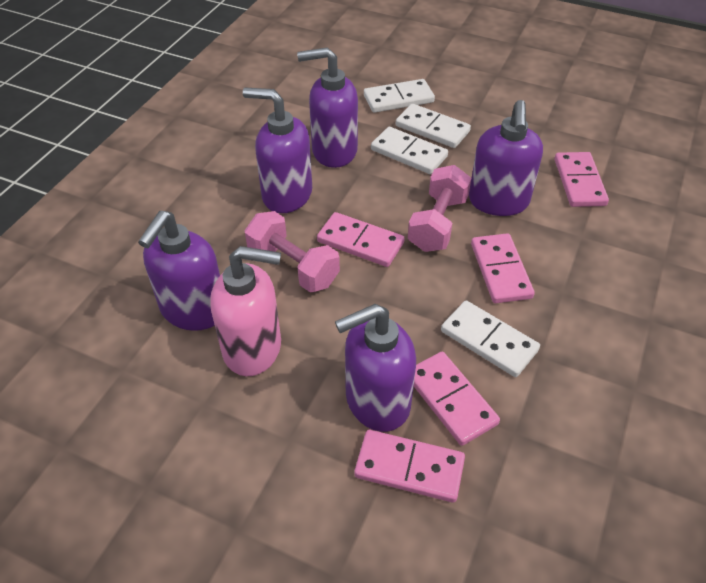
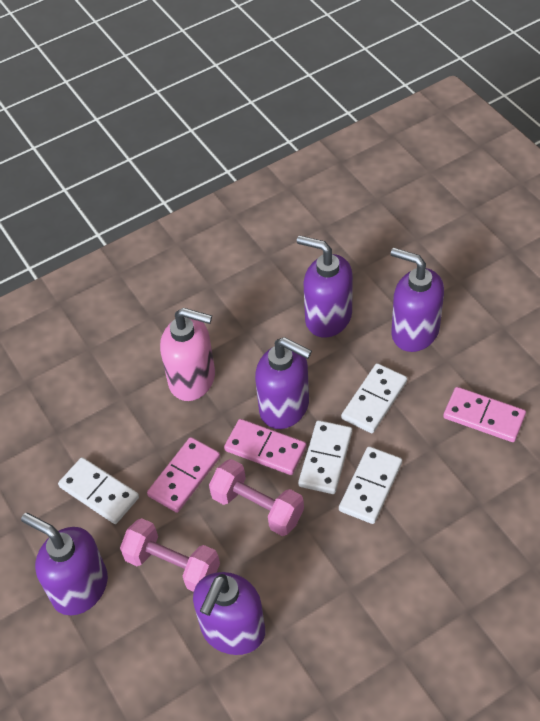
pink domino: 5 -> 3

